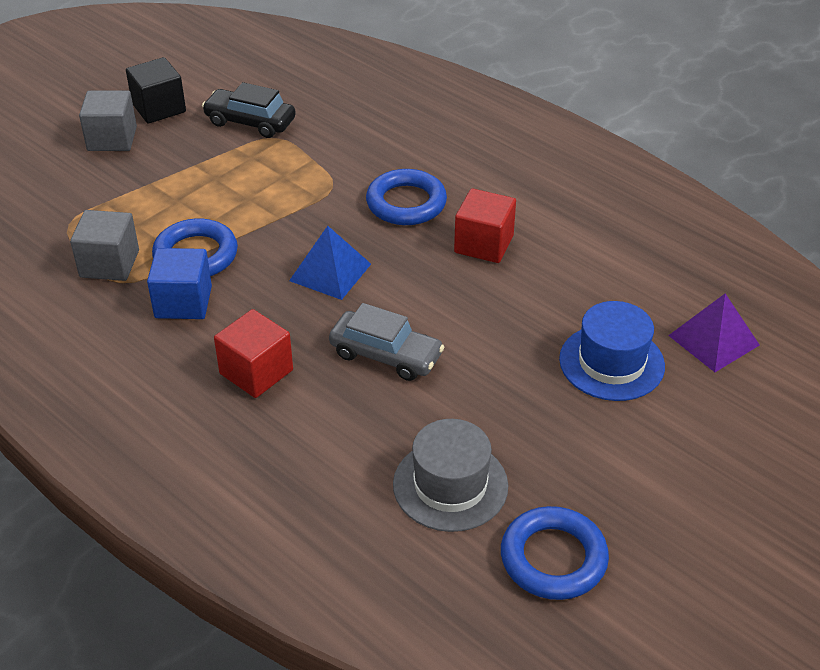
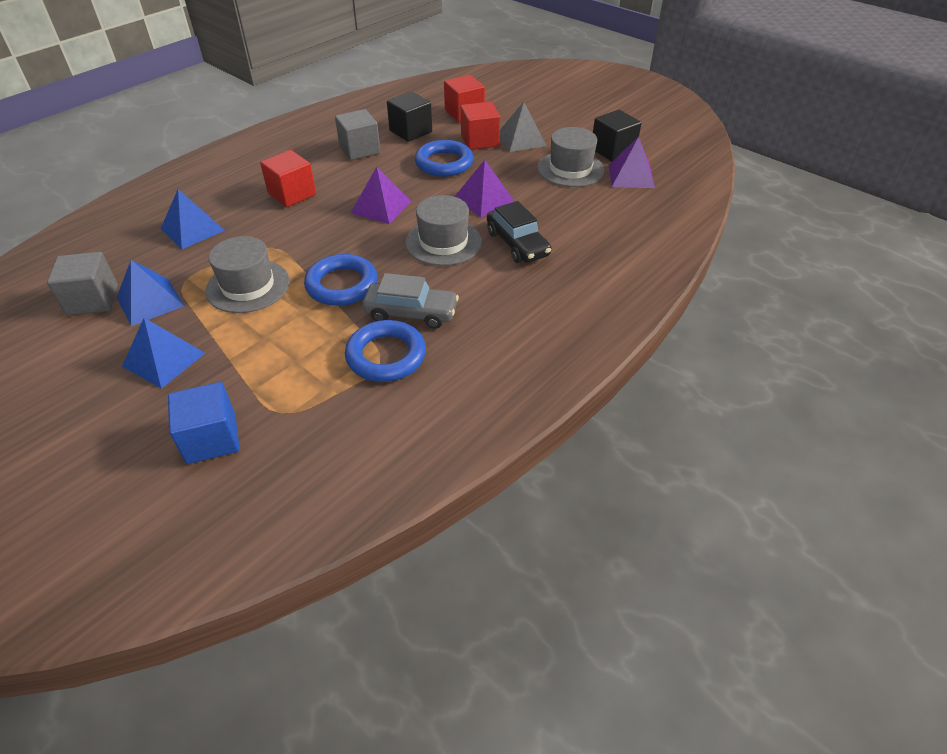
black cube: 1 -> 2
blue hat: 1 -> 0
blue pyramid: 1 -> 3
grey hat: 1 -> 3
grey pyramid: 0 -> 1
purple pyramid: 1 -> 3
red cube: 2 -> 3

